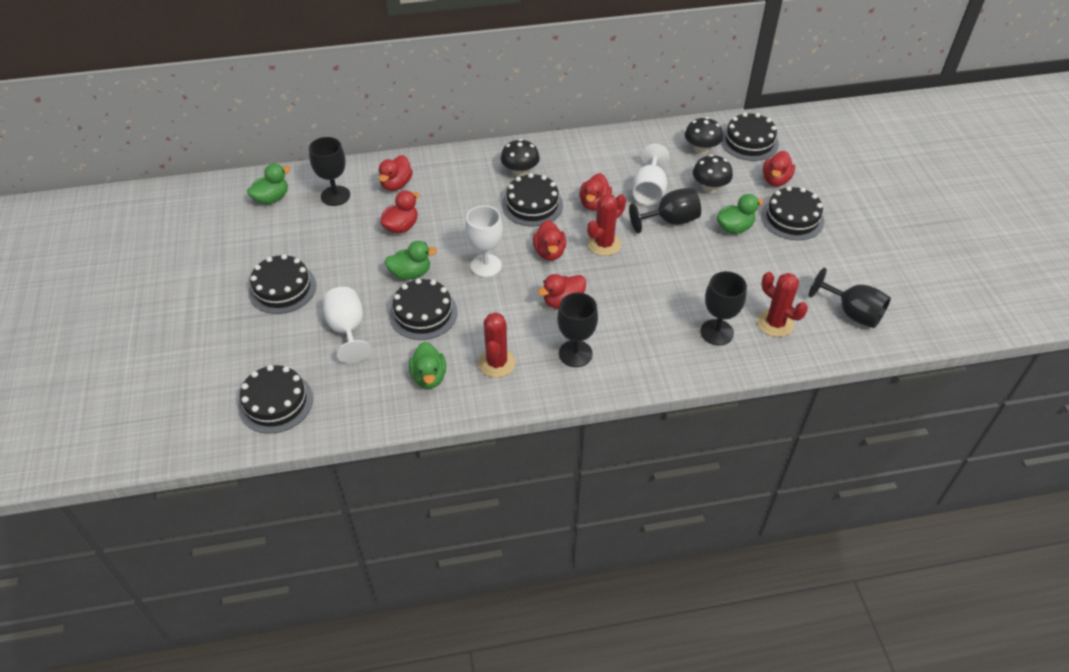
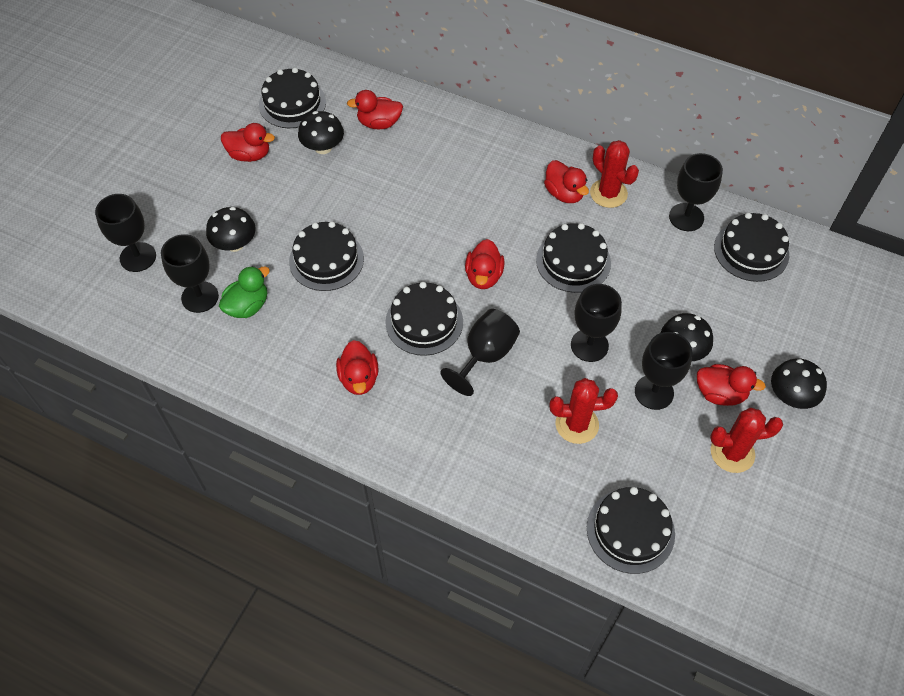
black goblet: 5 -> 6
black mushroom: 3 -> 4
green duck: 4 -> 1
white goblet: 3 -> 0

